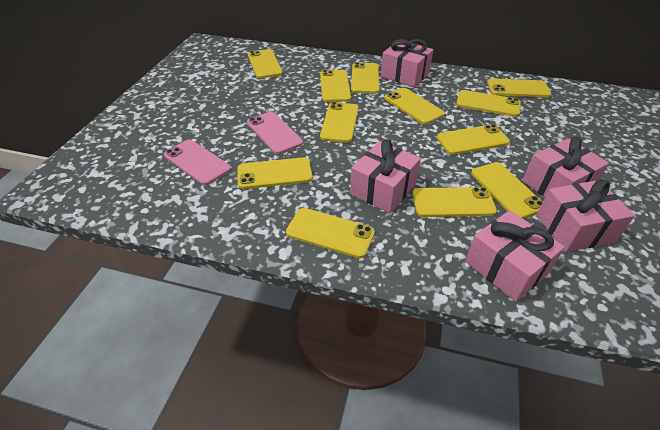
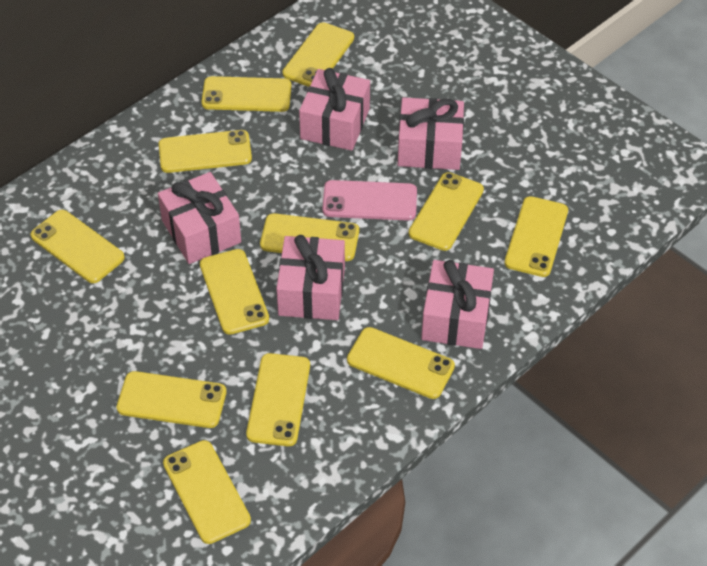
pink phone: 2 -> 1

